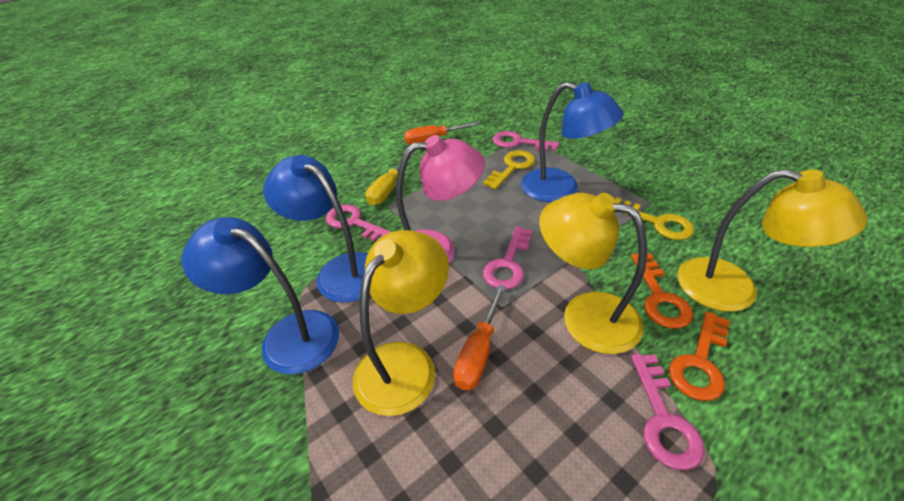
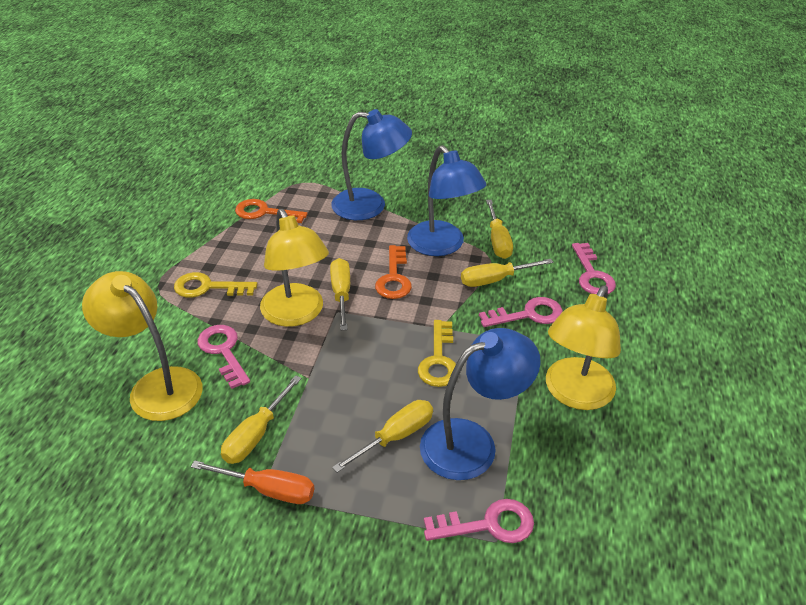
orange screwdriver: 2 -> 1
pink lamp: 1 -> 0
yellow screwdriver: 1 -> 5

